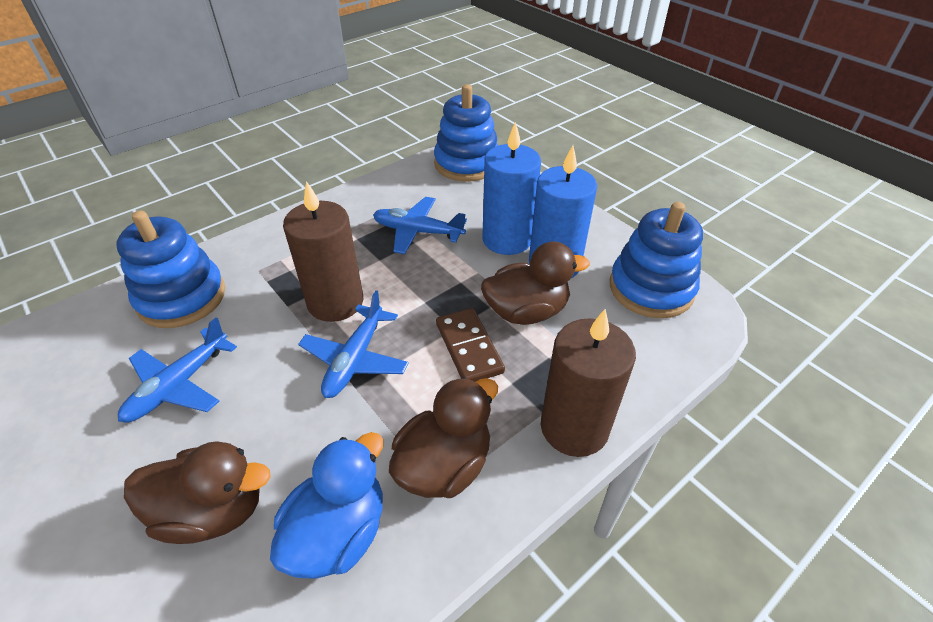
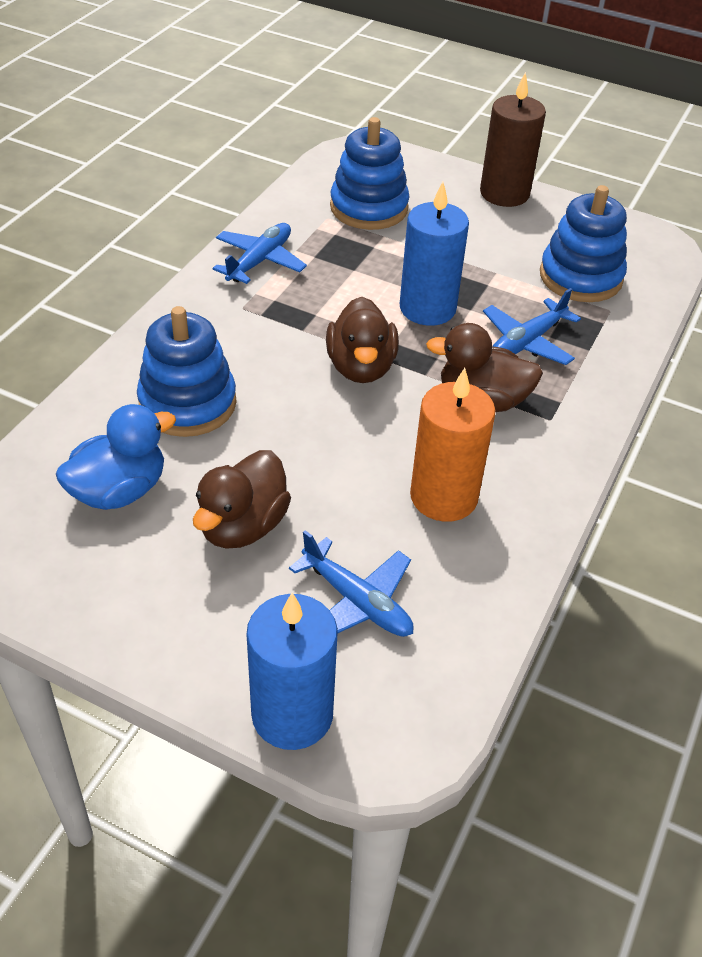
brown candle: 2 -> 1
brown domino: 1 -> 0
orange candle: 0 -> 1

